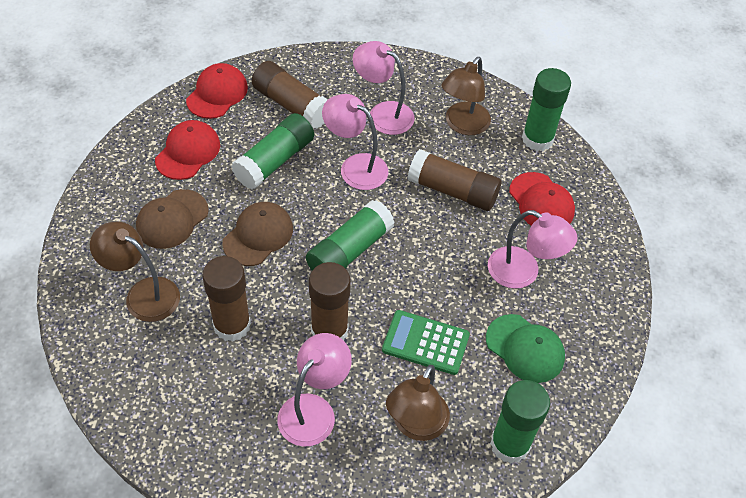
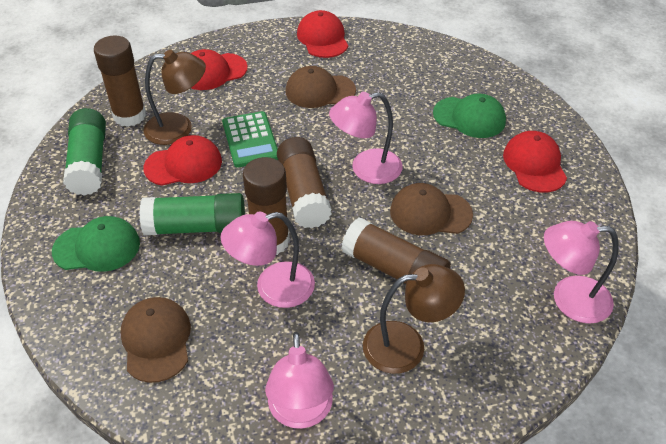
brown cap: 2 -> 3
brown lamp: 3 -> 2
green cap: 1 -> 2
green glue stick: 4 -> 2
red cap: 3 -> 4

